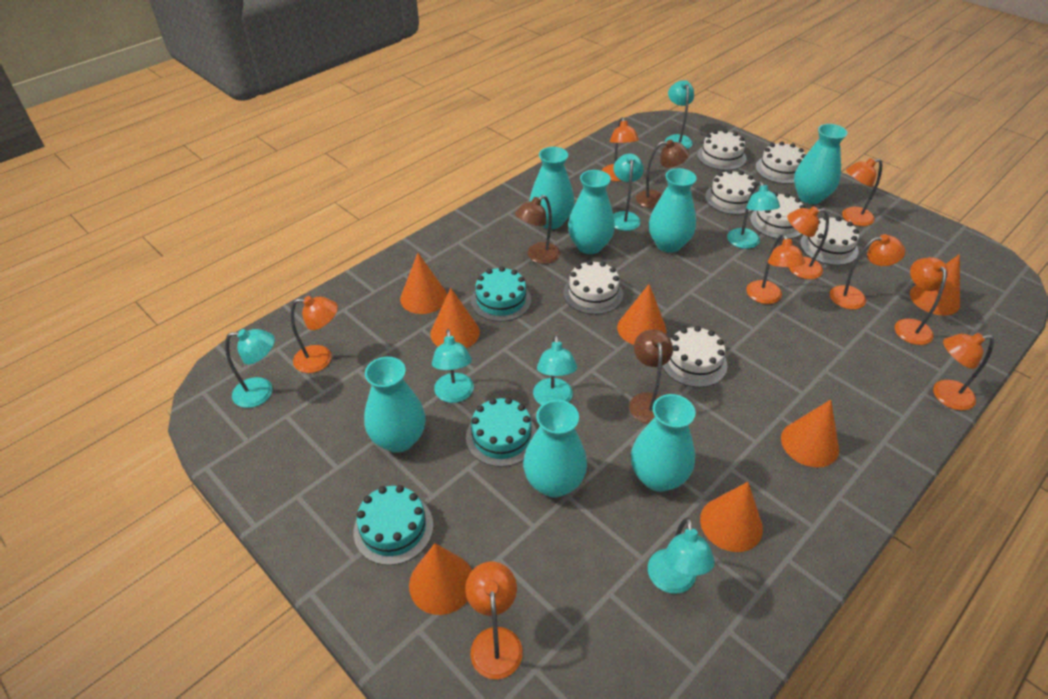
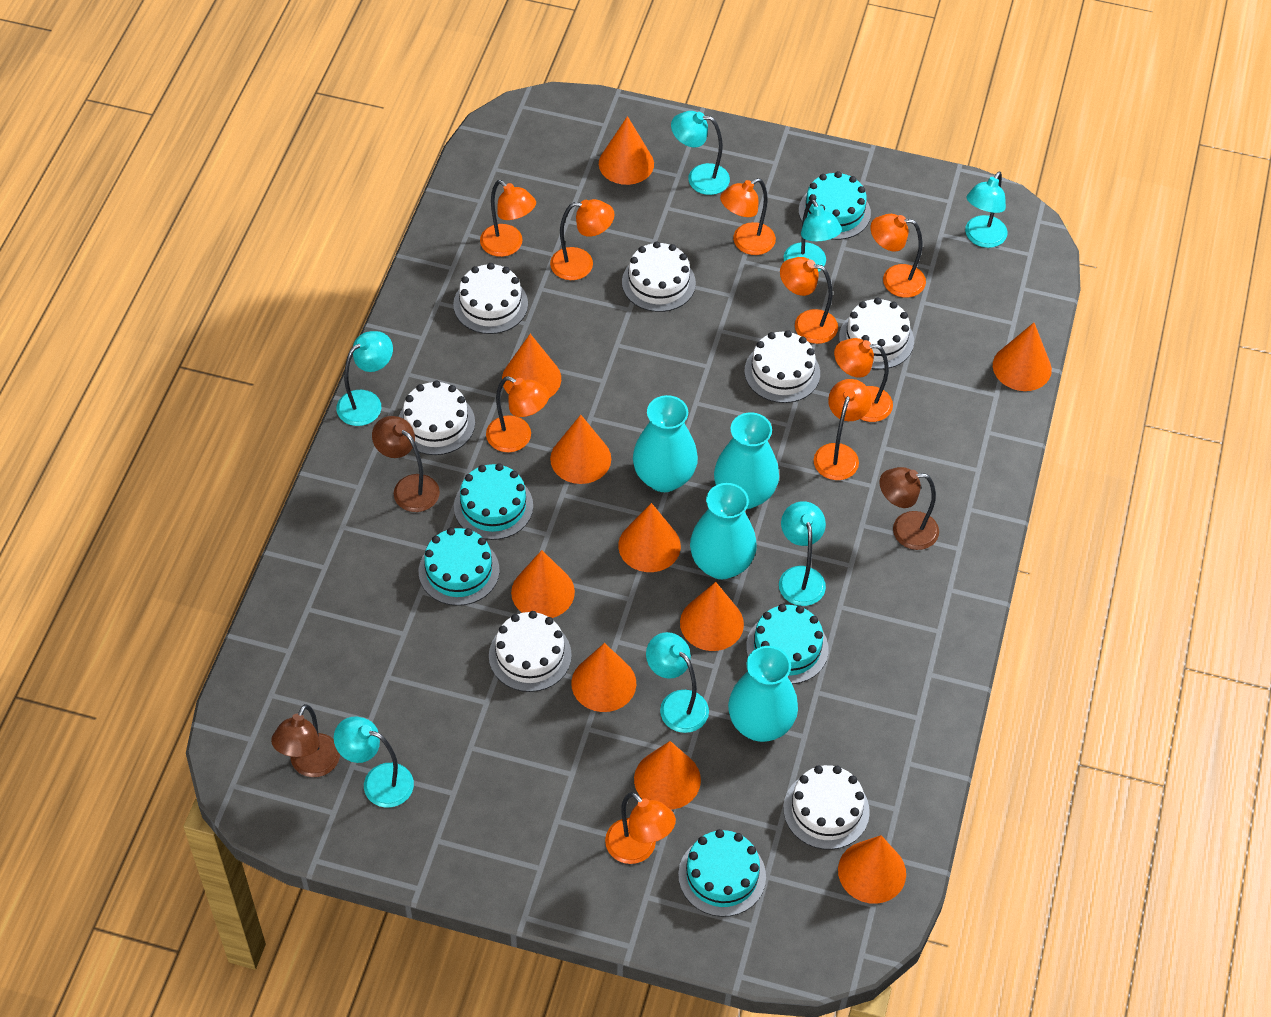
orange cone: 7 -> 10
turquoise cake: 3 -> 5
turquoise vase: 7 -> 4

